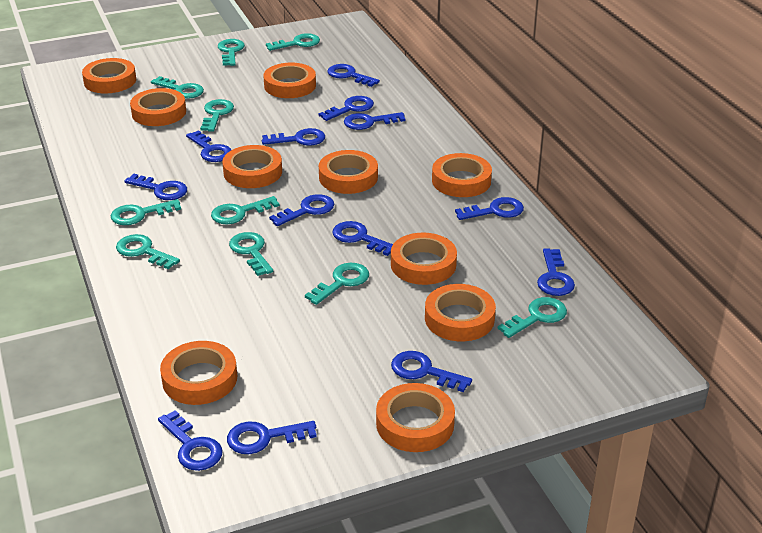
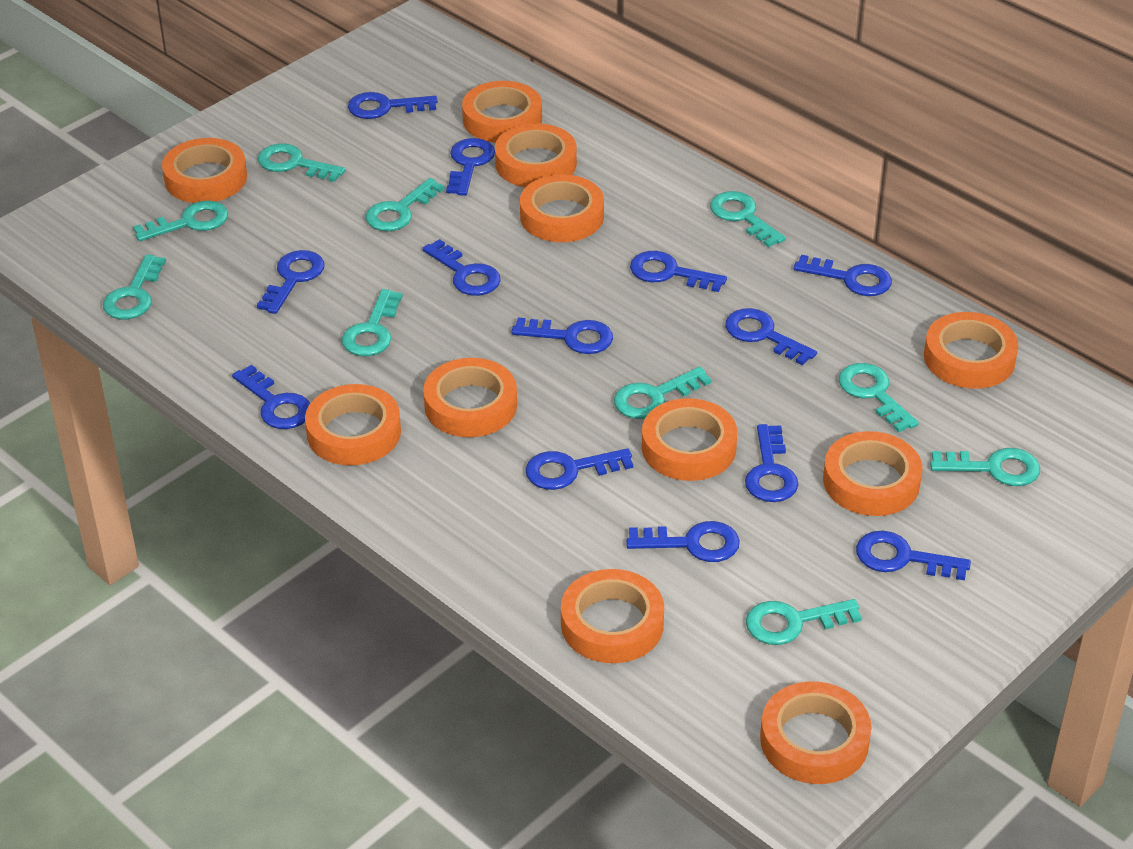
orange tape: 10 -> 11

